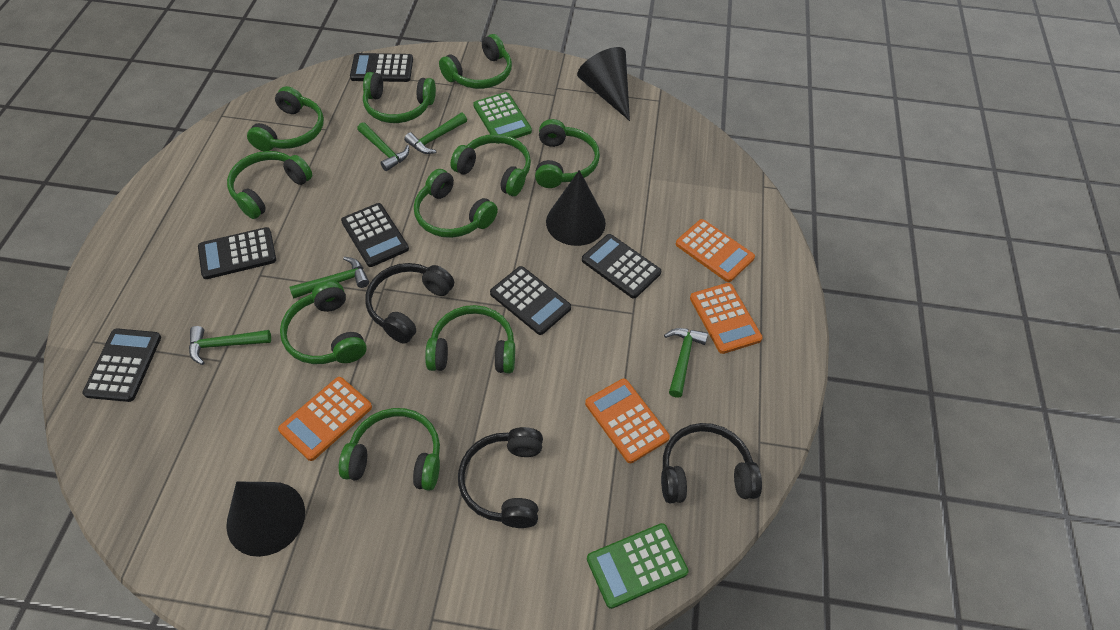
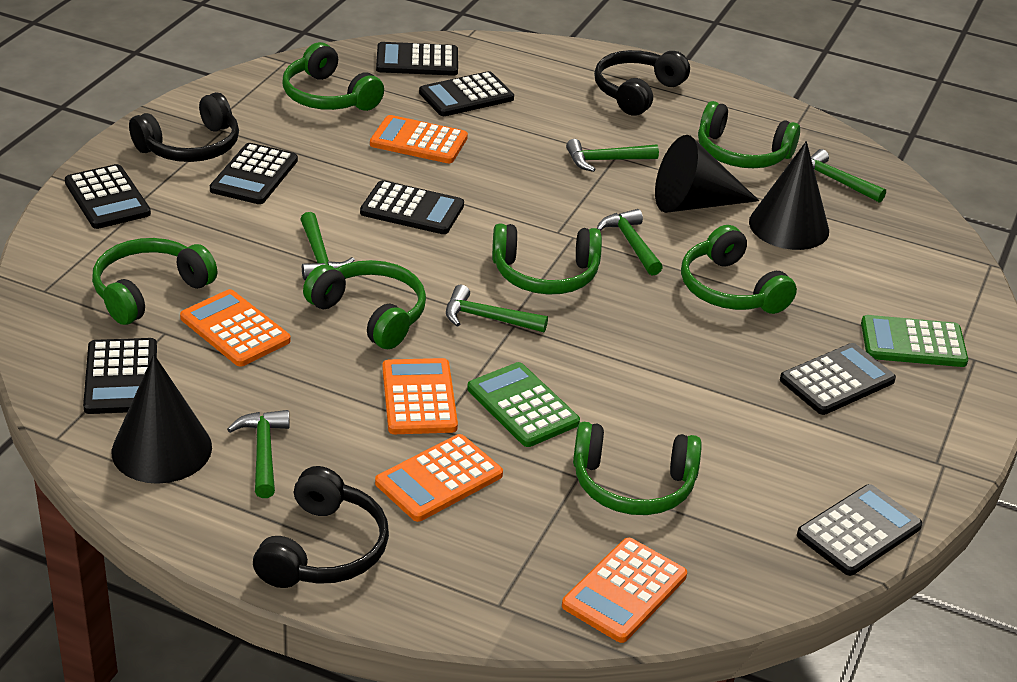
black calculator: 6 -> 8
green hammer: 5 -> 6
green headphones: 10 -> 7
orange calculator: 4 -> 5

